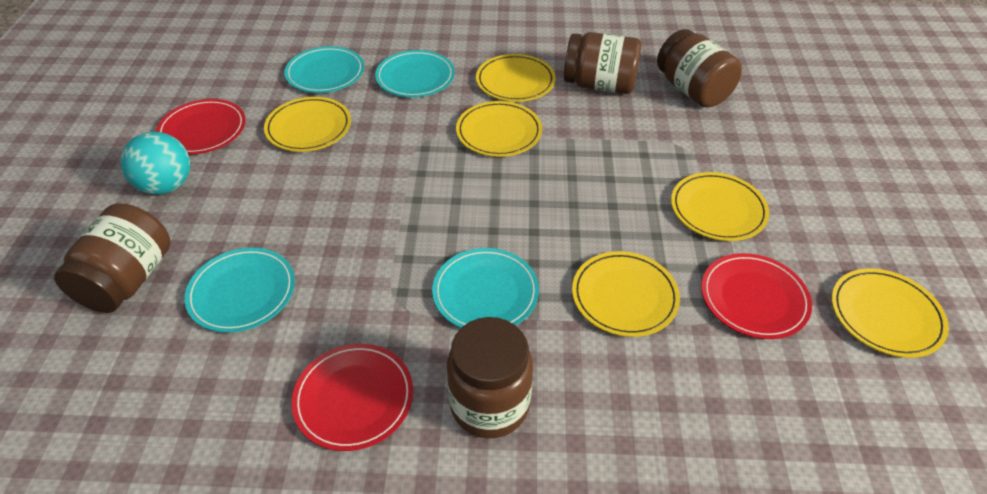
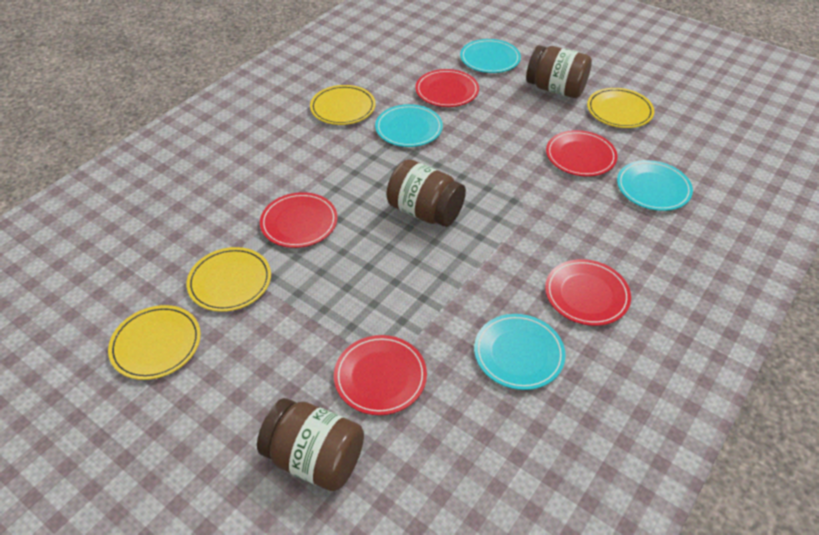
brown jar: 4 -> 3
red plate: 3 -> 5
turquoise ball: 1 -> 0
yellow plate: 6 -> 4

